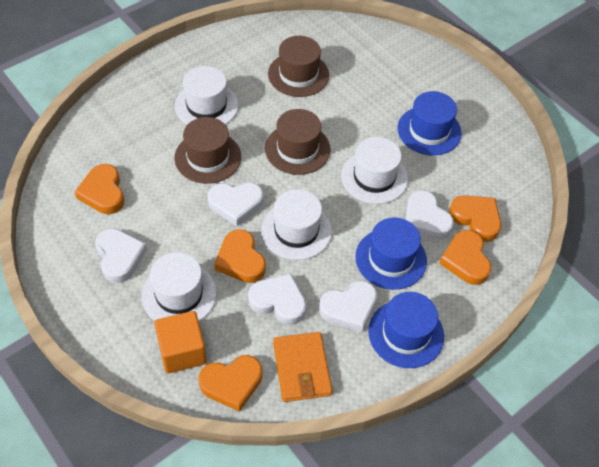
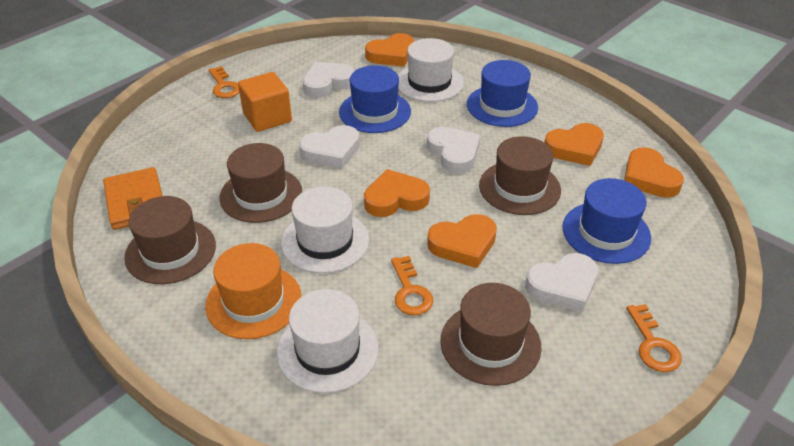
brown hat: 3 -> 4
orange hat: 0 -> 1
orange key: 0 -> 3
white hat: 4 -> 3
white heart: 5 -> 4

